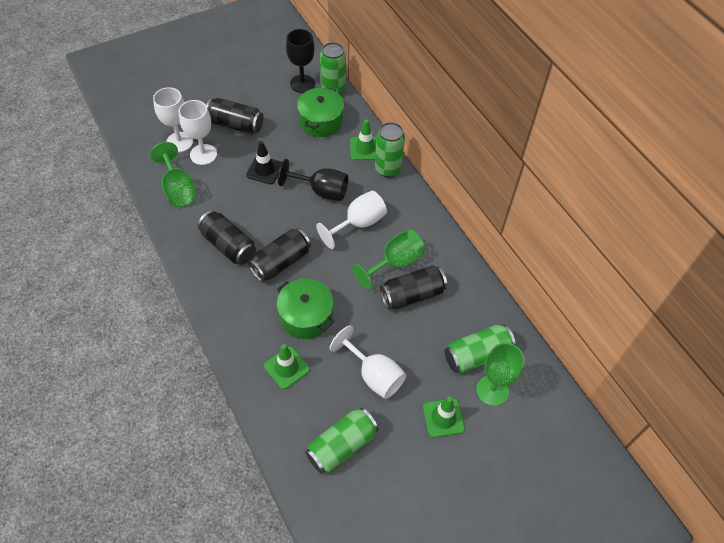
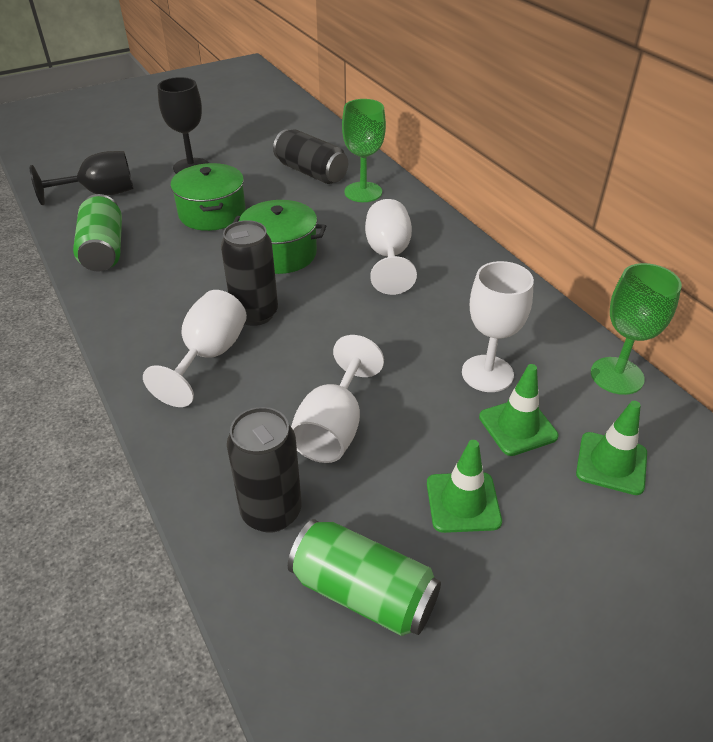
black can: 4 -> 3
black traffic cone: 1 -> 0
green can: 4 -> 2
green goblet: 3 -> 2

